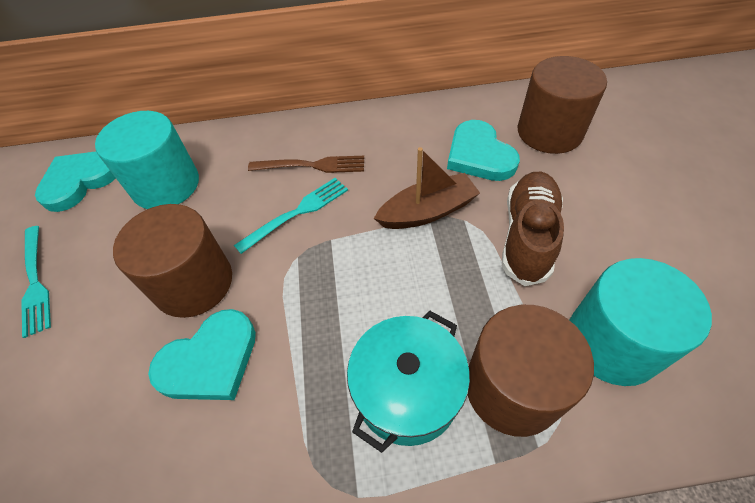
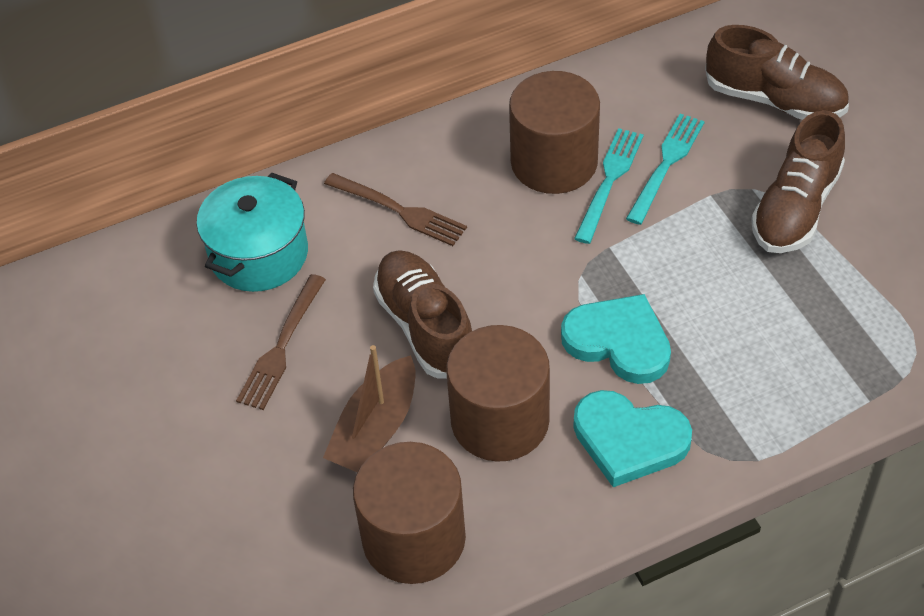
brown fork: 1 -> 2
brown shoe: 1 -> 3
turquoise cylinder: 2 -> 0
turquoise heart: 3 -> 2

